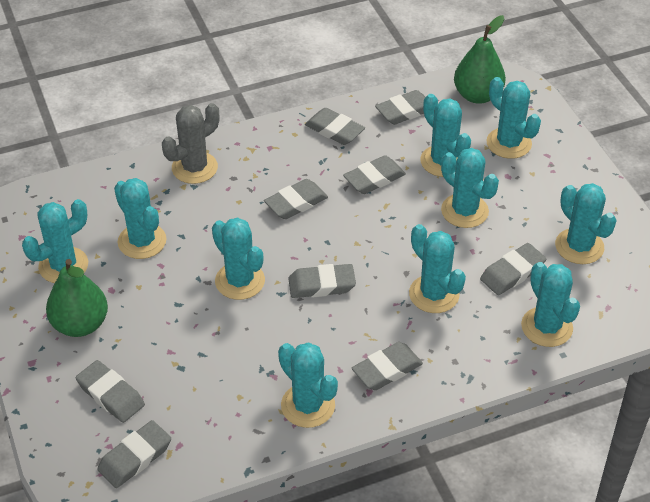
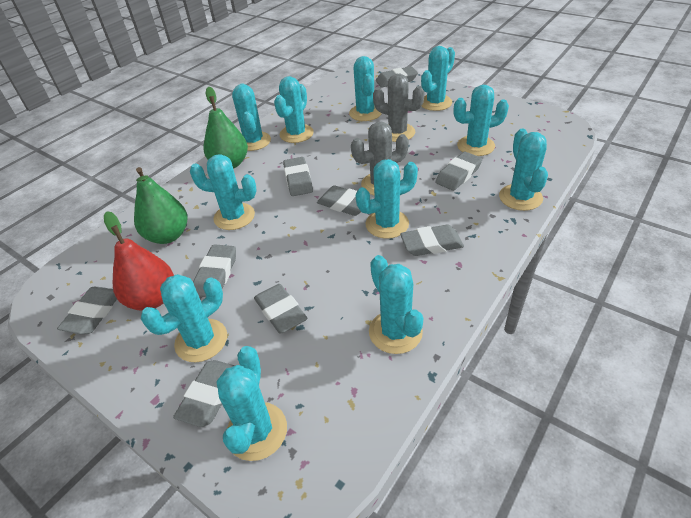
grey cactus: 1 -> 2
red pear: 0 -> 1
turquoise cactus: 10 -> 11

